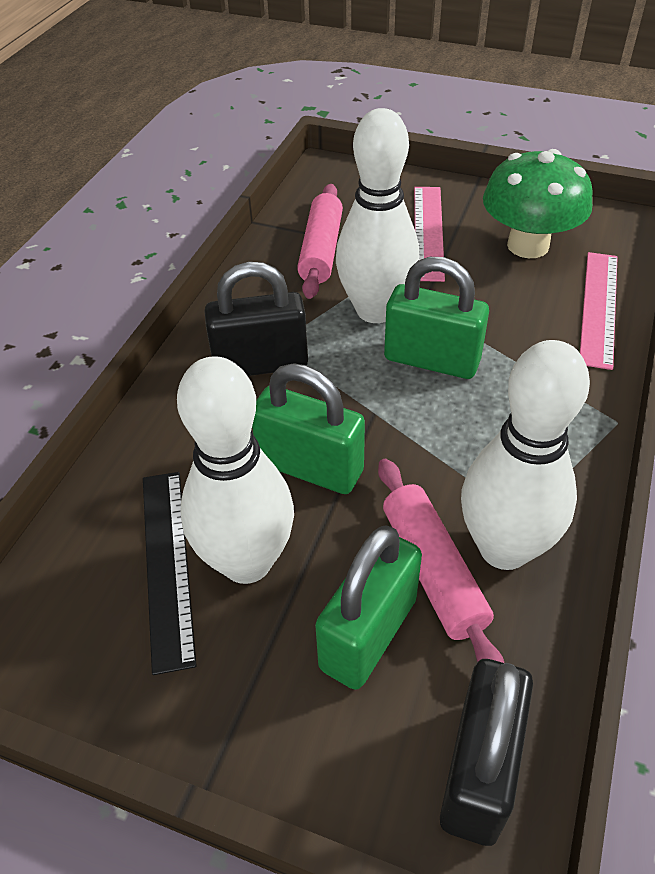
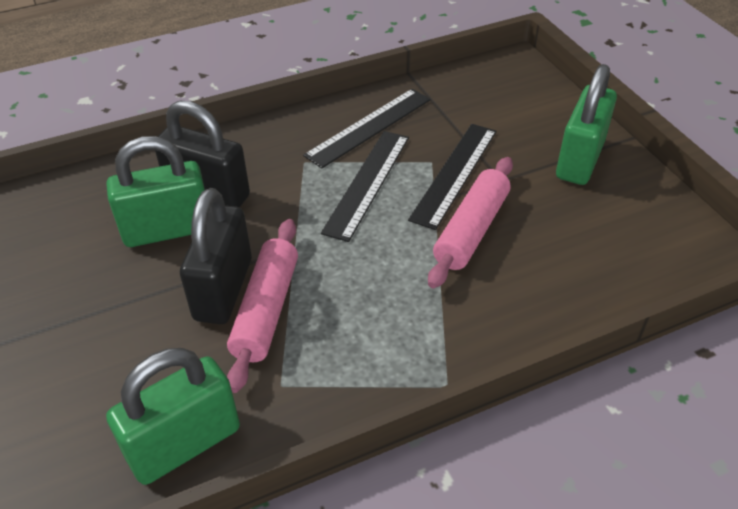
black ruler: 1 -> 3
green mushroom: 1 -> 0
pink ruler: 2 -> 0
white bowling pin: 3 -> 0

